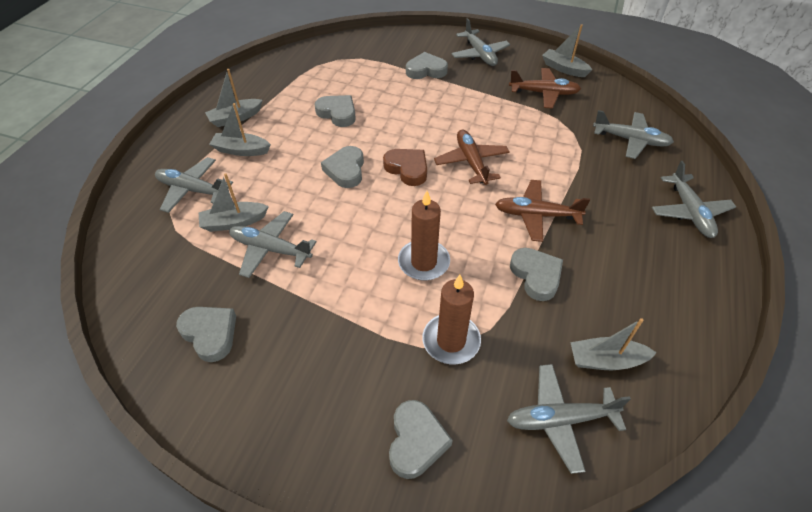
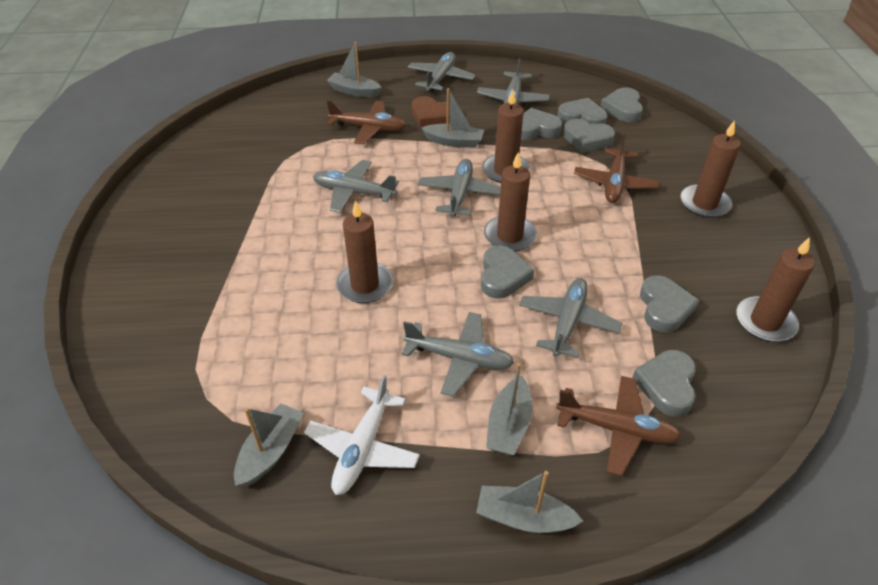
brown candle: 2 -> 5
grey heart: 6 -> 7
white plane: 0 -> 1

